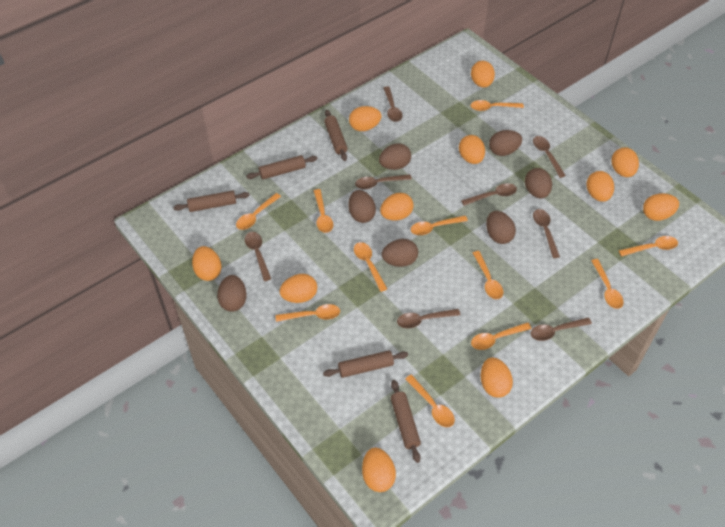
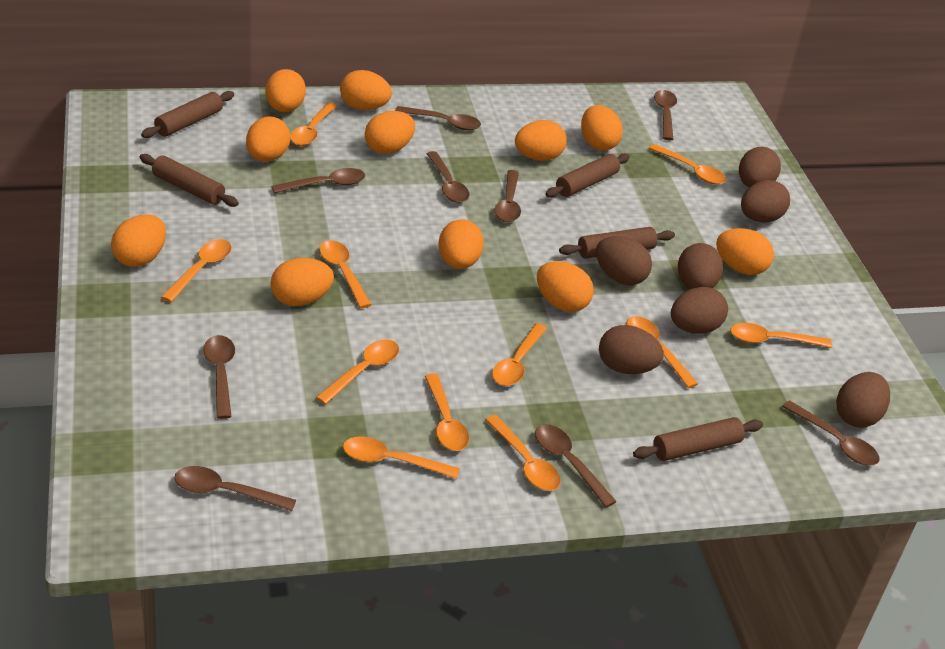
brown spoon: 8 -> 9

